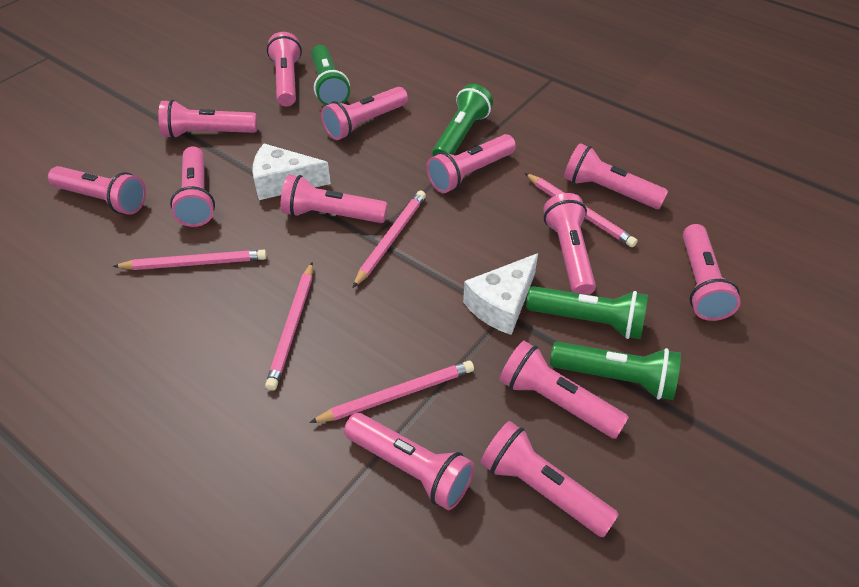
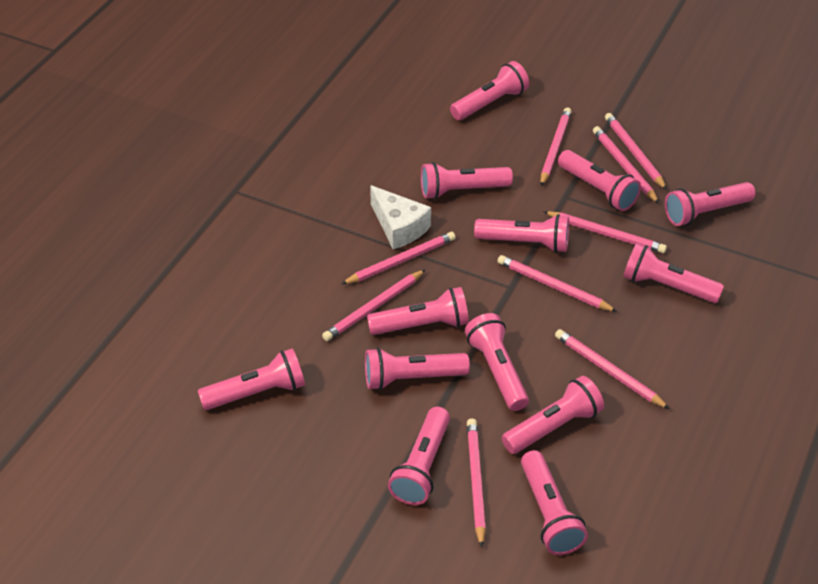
green flashlight: 4 -> 0
pink pencil: 5 -> 9
white cheese: 2 -> 1

